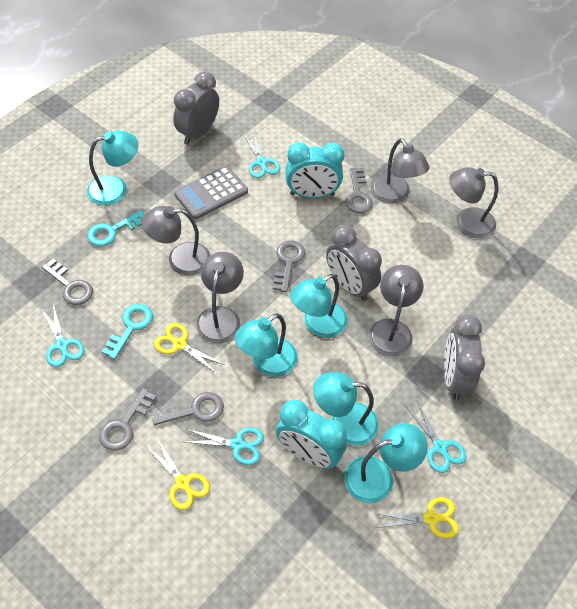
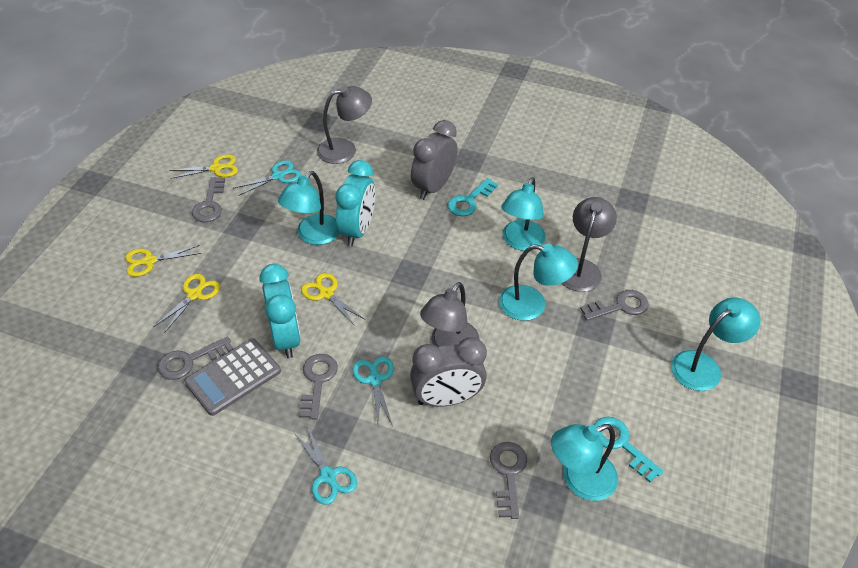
grey clock: 3 -> 2
grey lamp: 5 -> 3
turquoise scissors: 4 -> 3
yellow scissors: 3 -> 4

